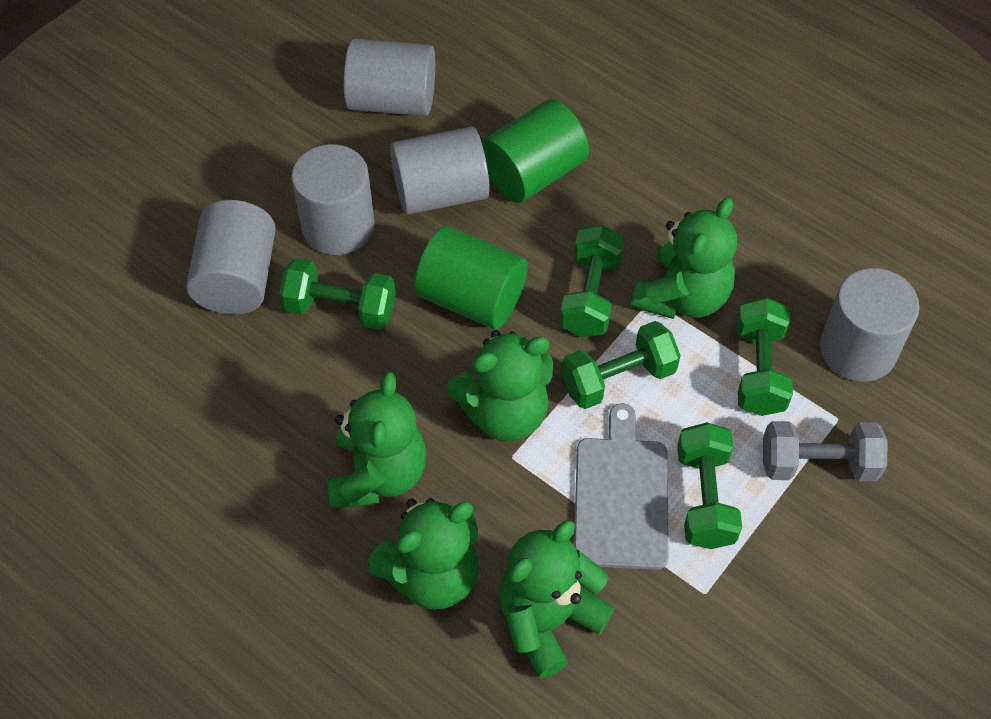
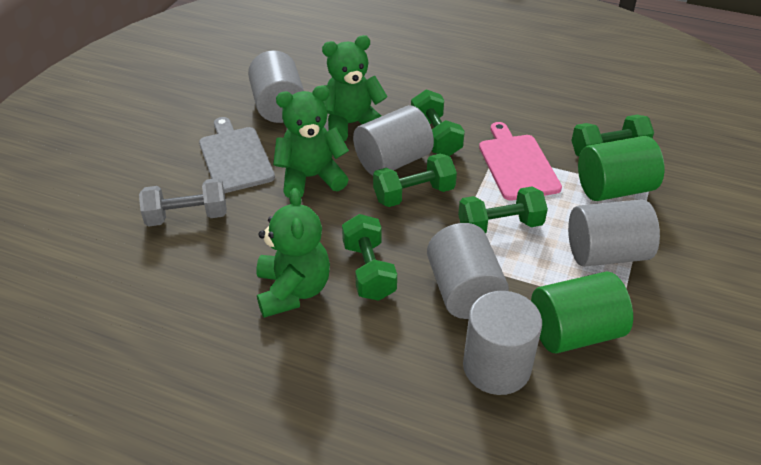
green teddy bear: 5 -> 3
pink cutting board: 0 -> 1

